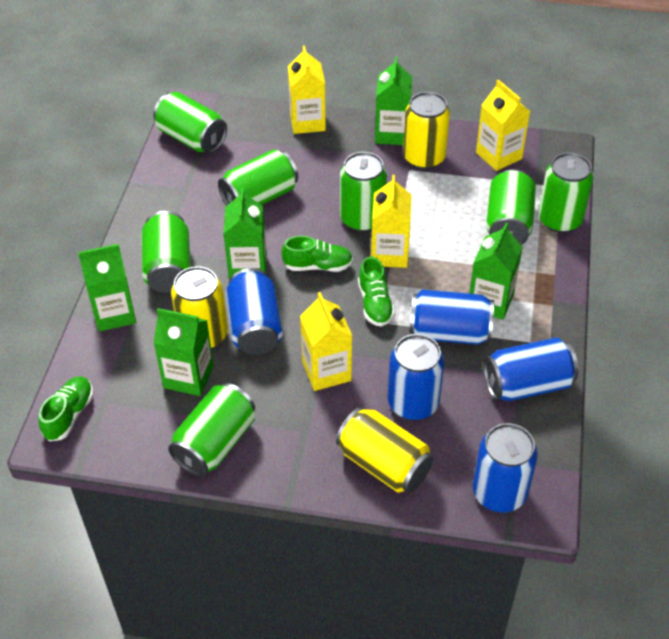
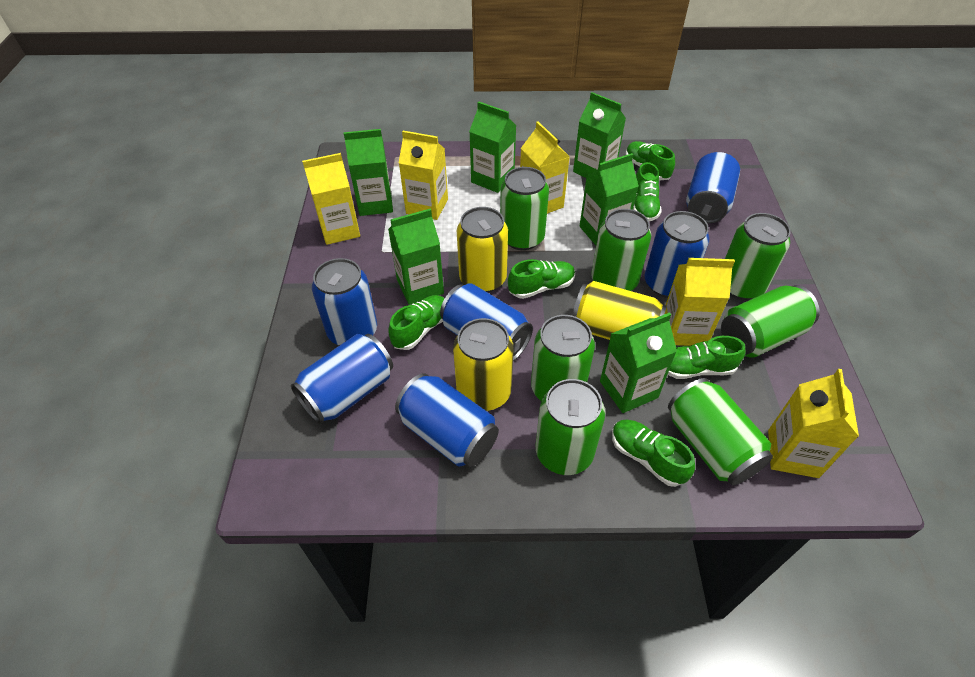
blue can: 5 -> 6
green carton: 5 -> 6
green shoe: 3 -> 6
yellow carton: 4 -> 5

